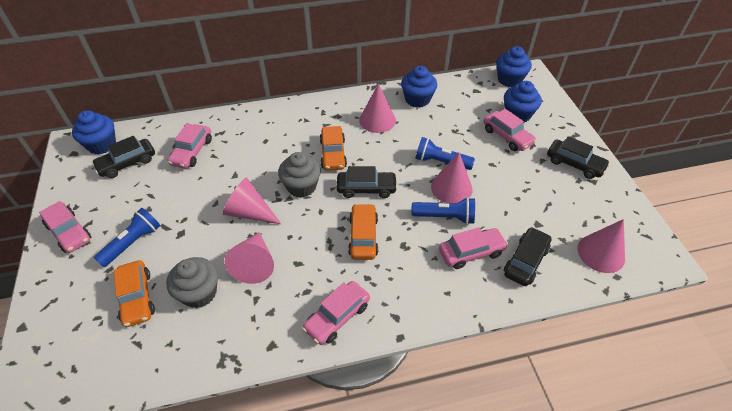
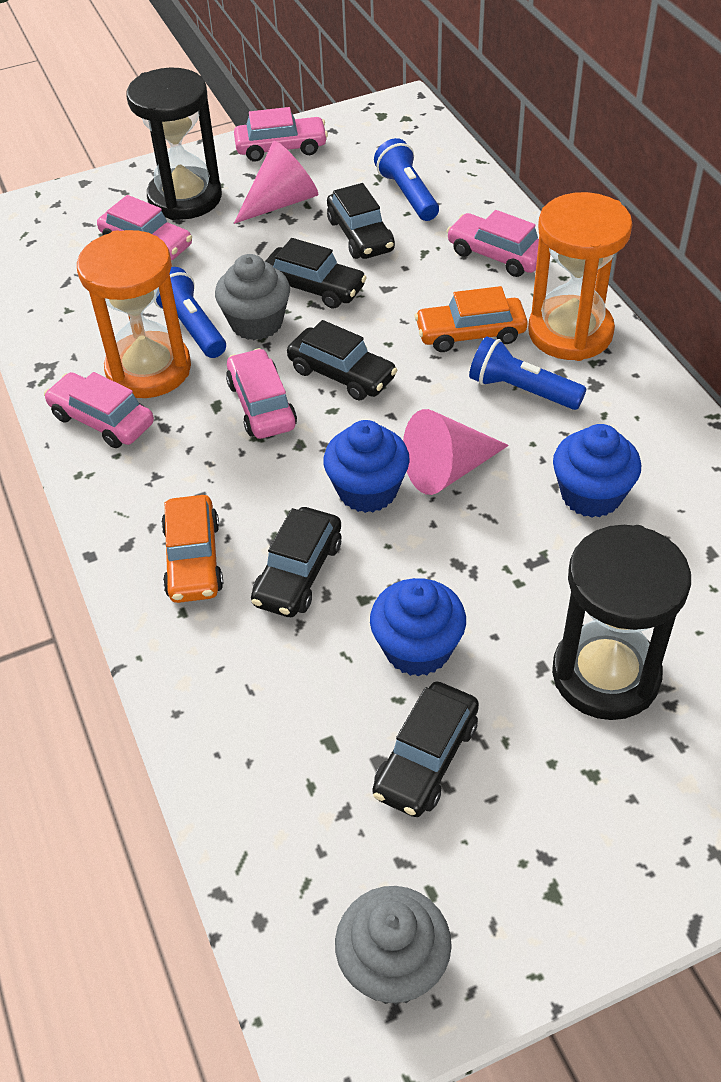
black car: 4 -> 5
black hourglass: 0 -> 2
blue cupcake: 4 -> 3
orange car: 3 -> 2
orange hourglass: 0 -> 2
pink cone: 5 -> 2

